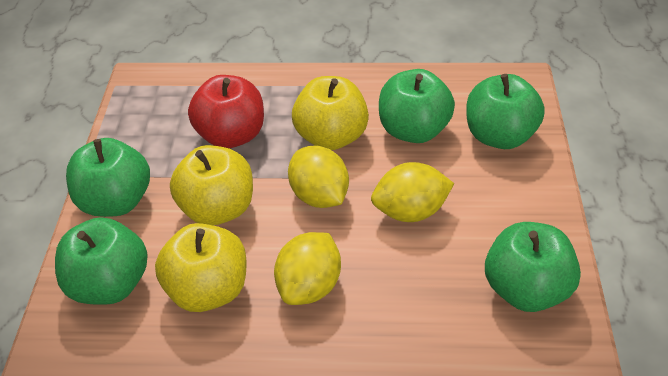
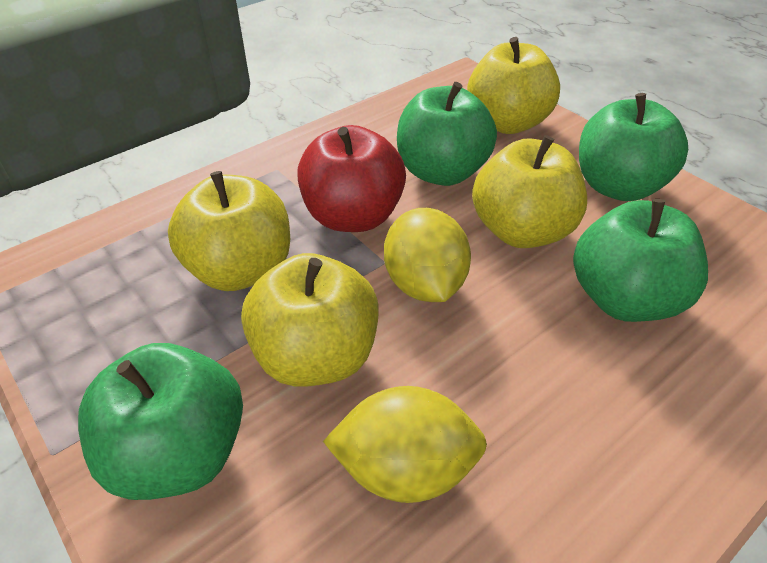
green apple: 5 -> 4
yellow apple: 3 -> 4
yellow lemon: 3 -> 2

